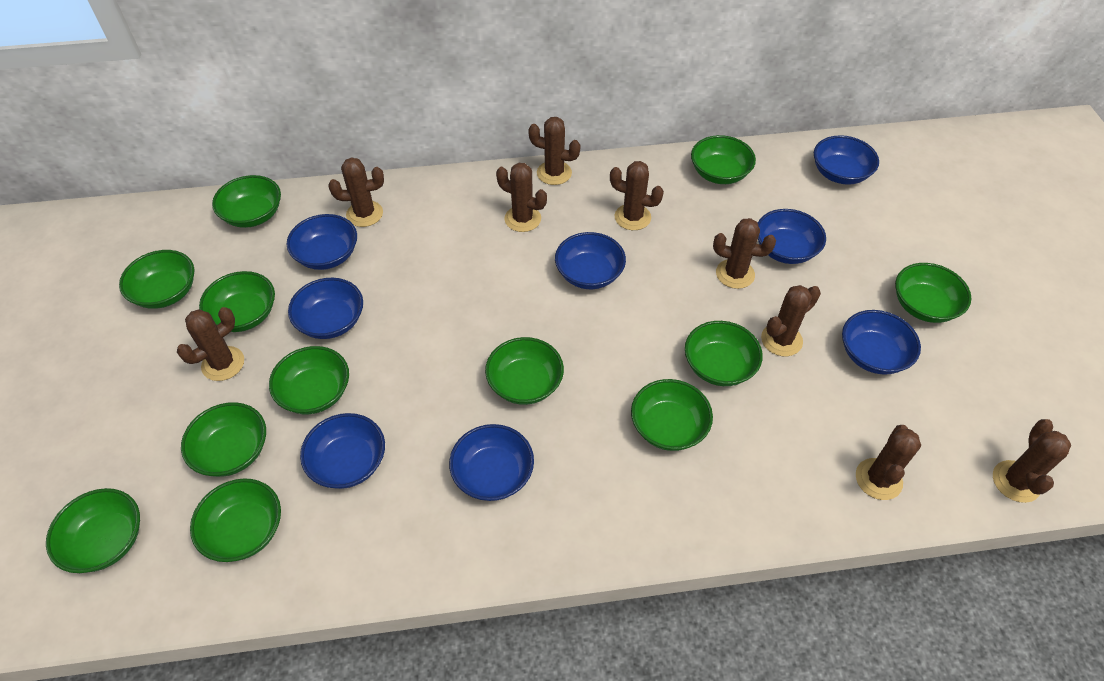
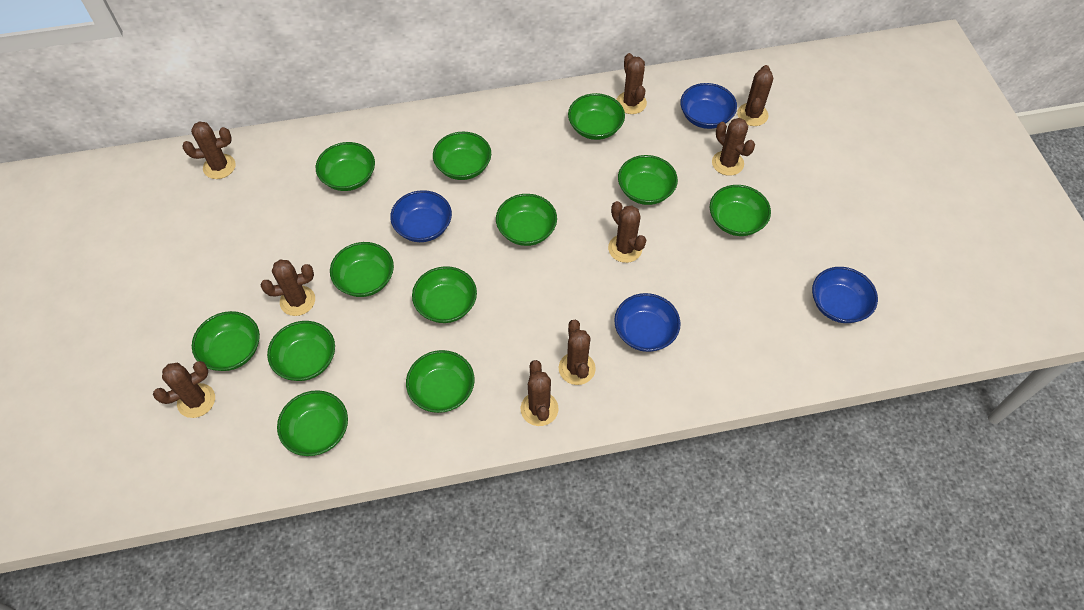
blue bowl: 8 -> 4

